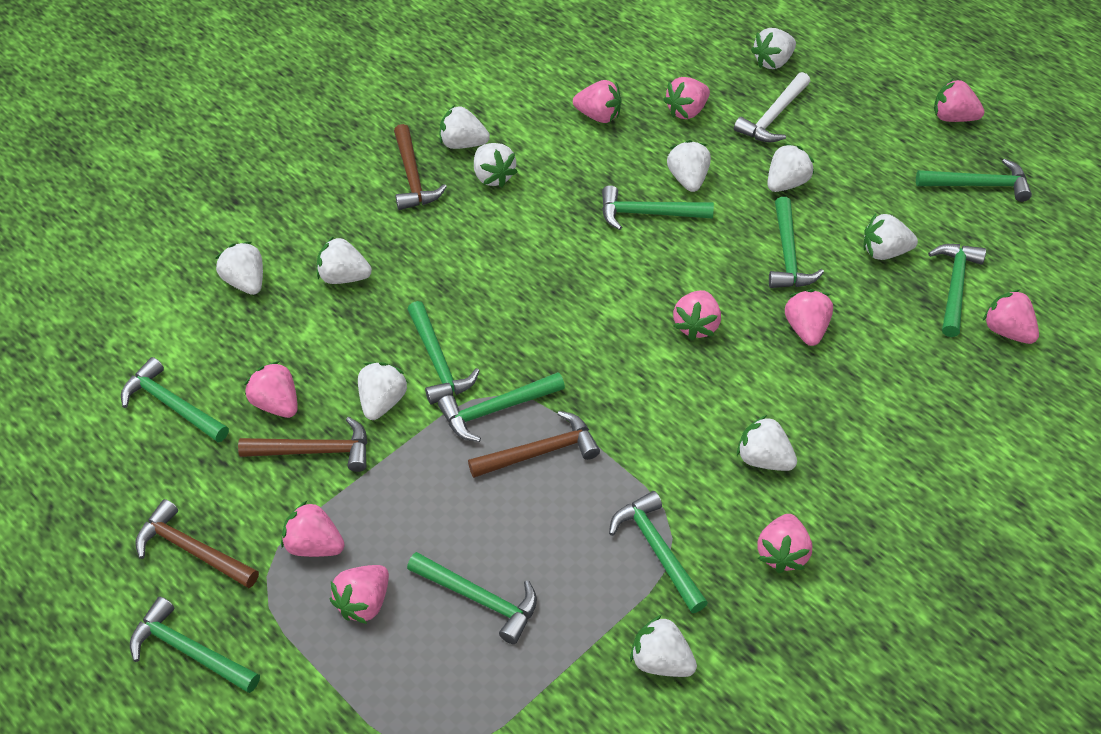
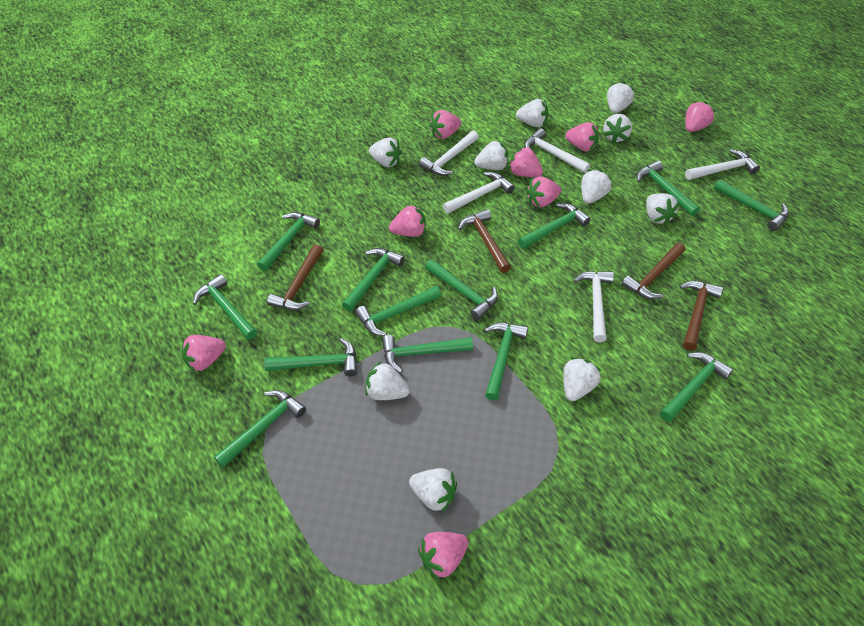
green hammer: 10 -> 13
pink strawberry: 10 -> 8
white hammer: 1 -> 5
white strawberry: 11 -> 10

